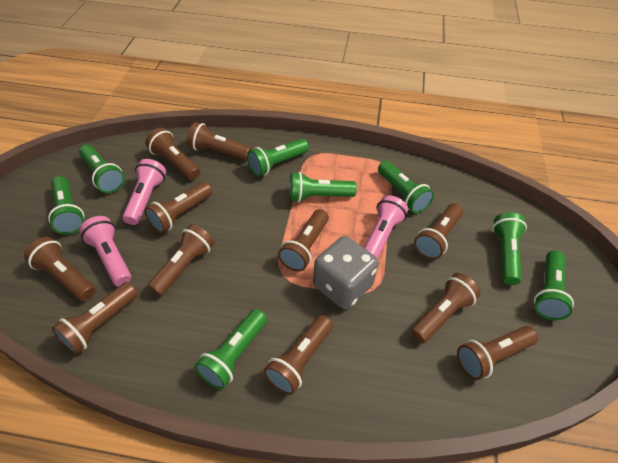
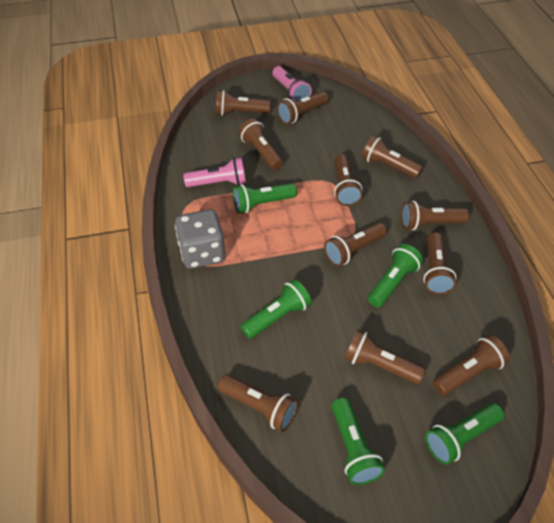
green flashlight: 8 -> 5
pink flashlight: 3 -> 2

